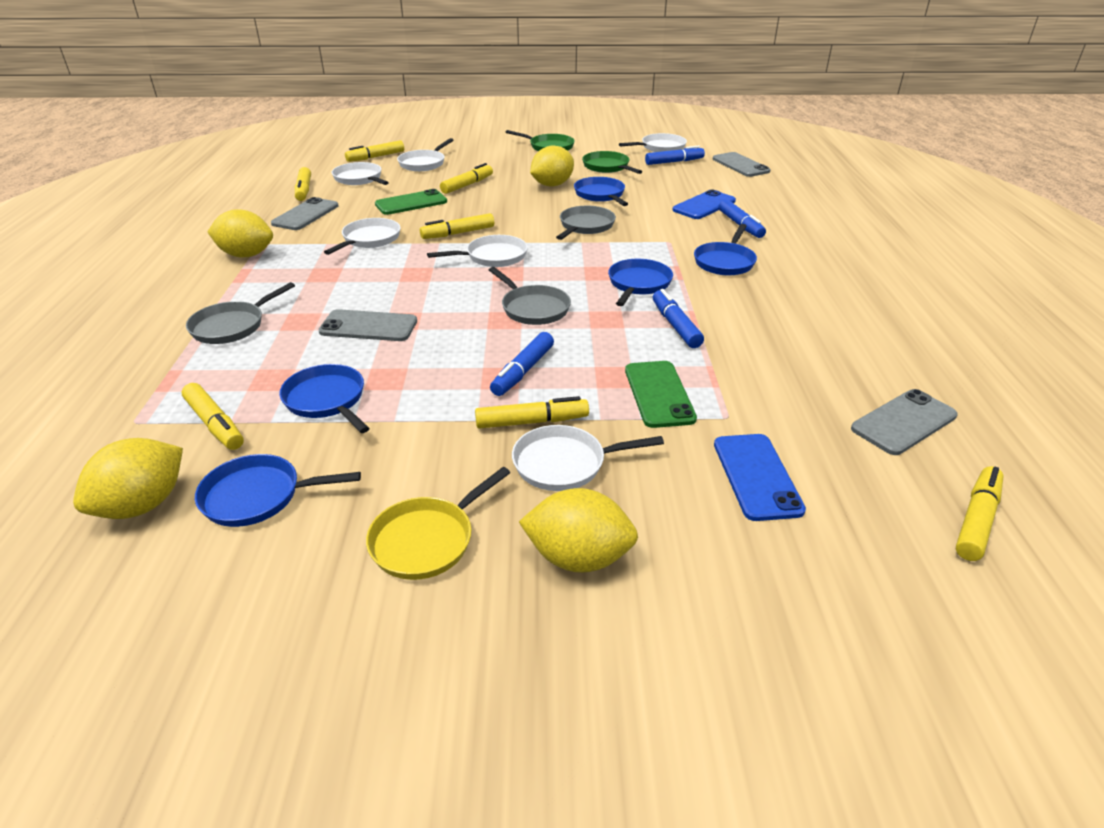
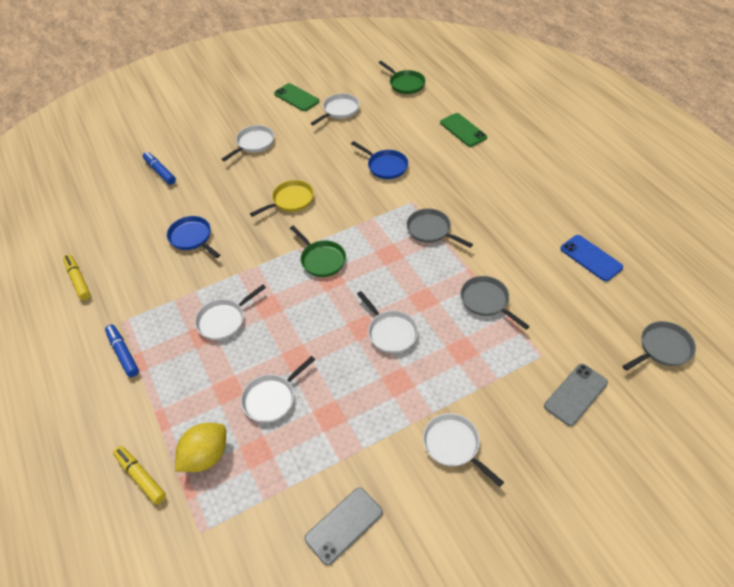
blue marker: 4 -> 2
blue pan: 5 -> 2
blue phone: 2 -> 1
grey phone: 4 -> 2
yellow lemon: 4 -> 1
yellow marker: 7 -> 2

